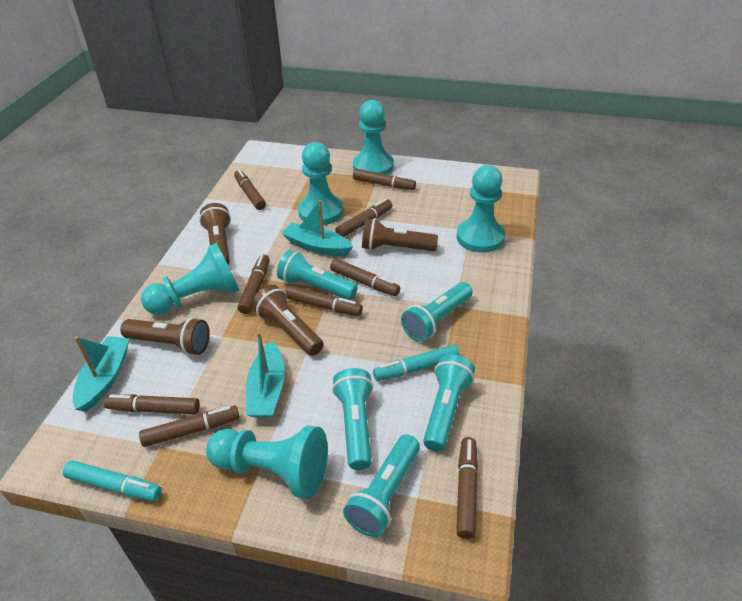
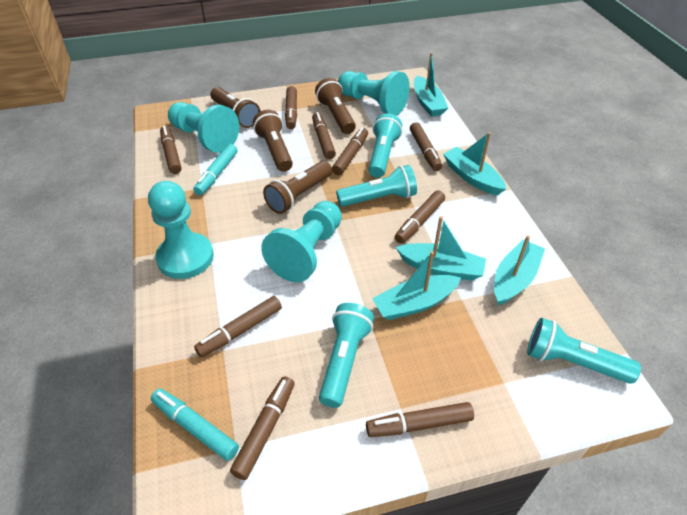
turquoise boat: 3 -> 5
turquoise flashlight: 5 -> 4
turquoise pawn: 5 -> 4

